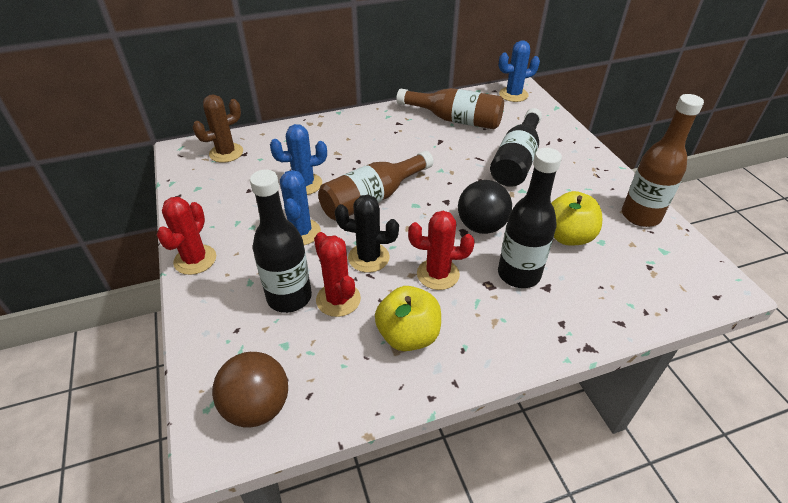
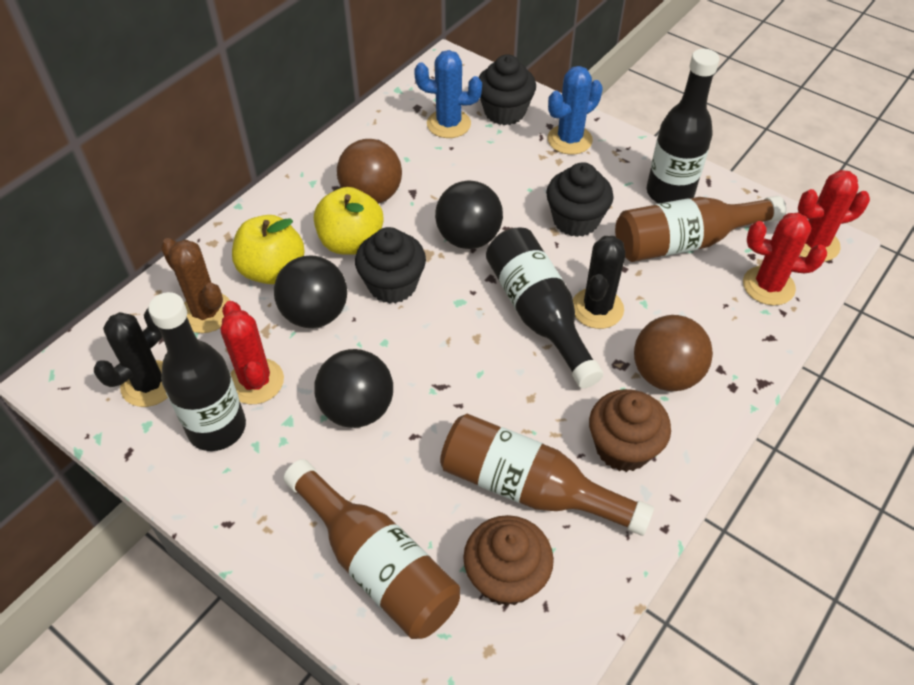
black ball: 1 -> 3
black cactus: 1 -> 2
black cupcake: 0 -> 3
blue cactus: 3 -> 2
brown ball: 1 -> 2
brown cupcake: 0 -> 2

